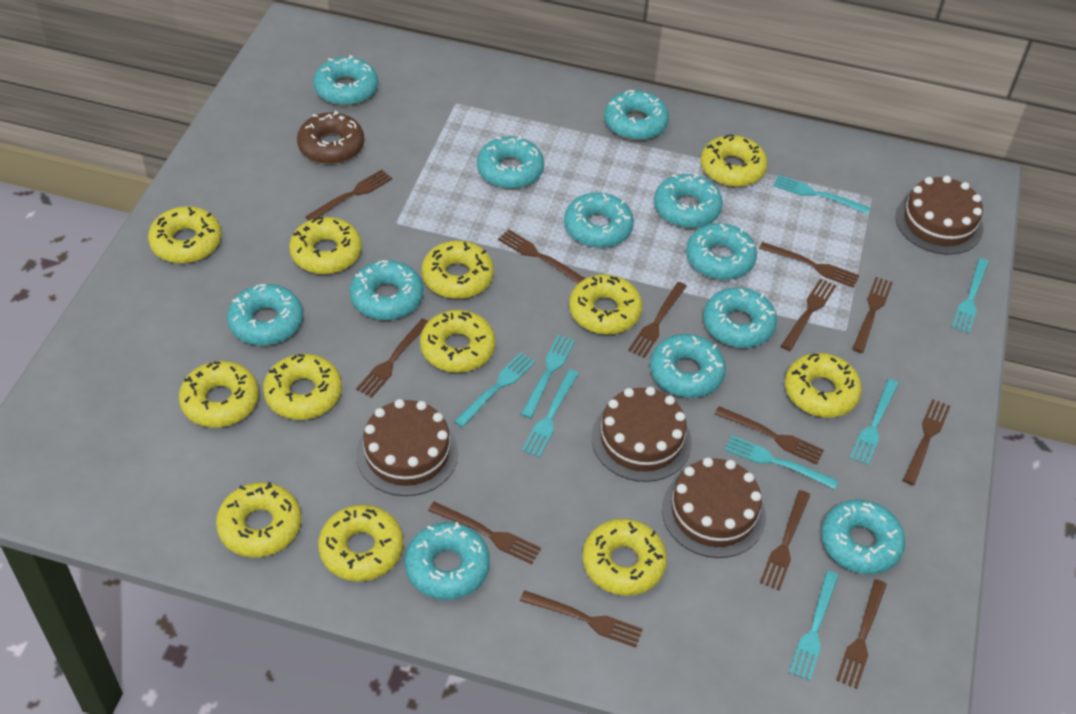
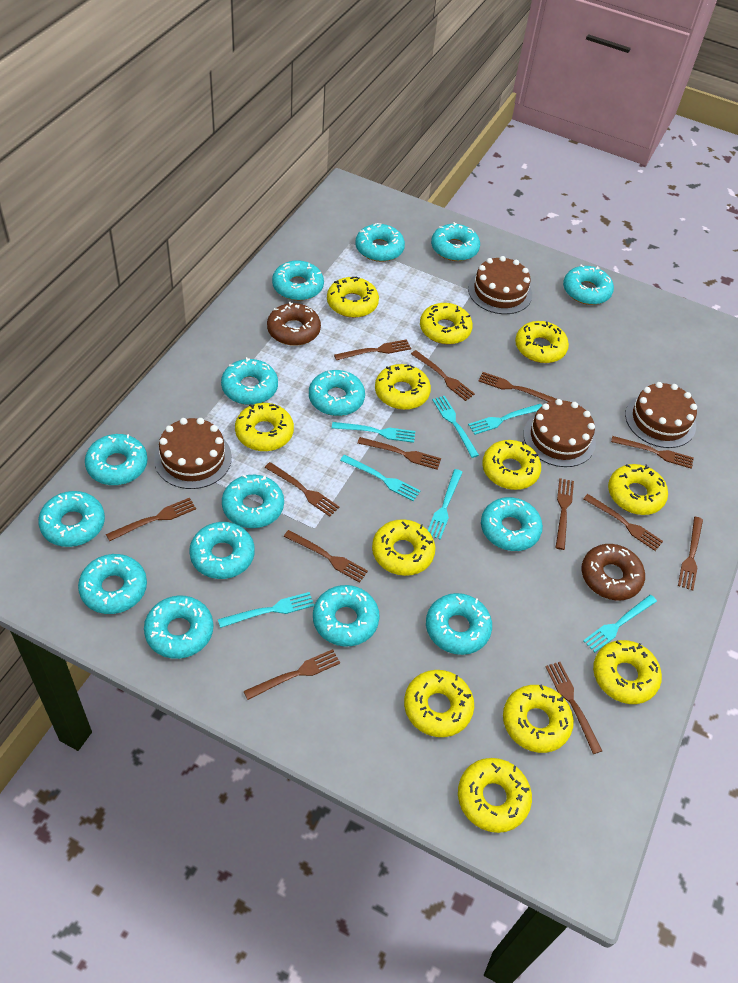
brown donut: 1 -> 2
turquoise donut: 12 -> 15
turquoise fork: 8 -> 7

